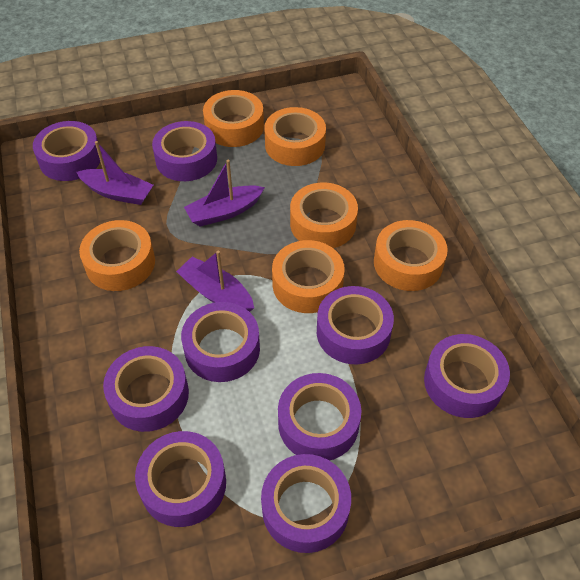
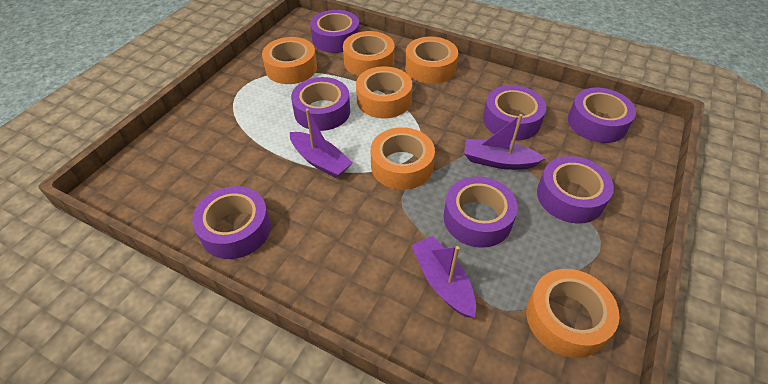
purple tape: 9 -> 7

